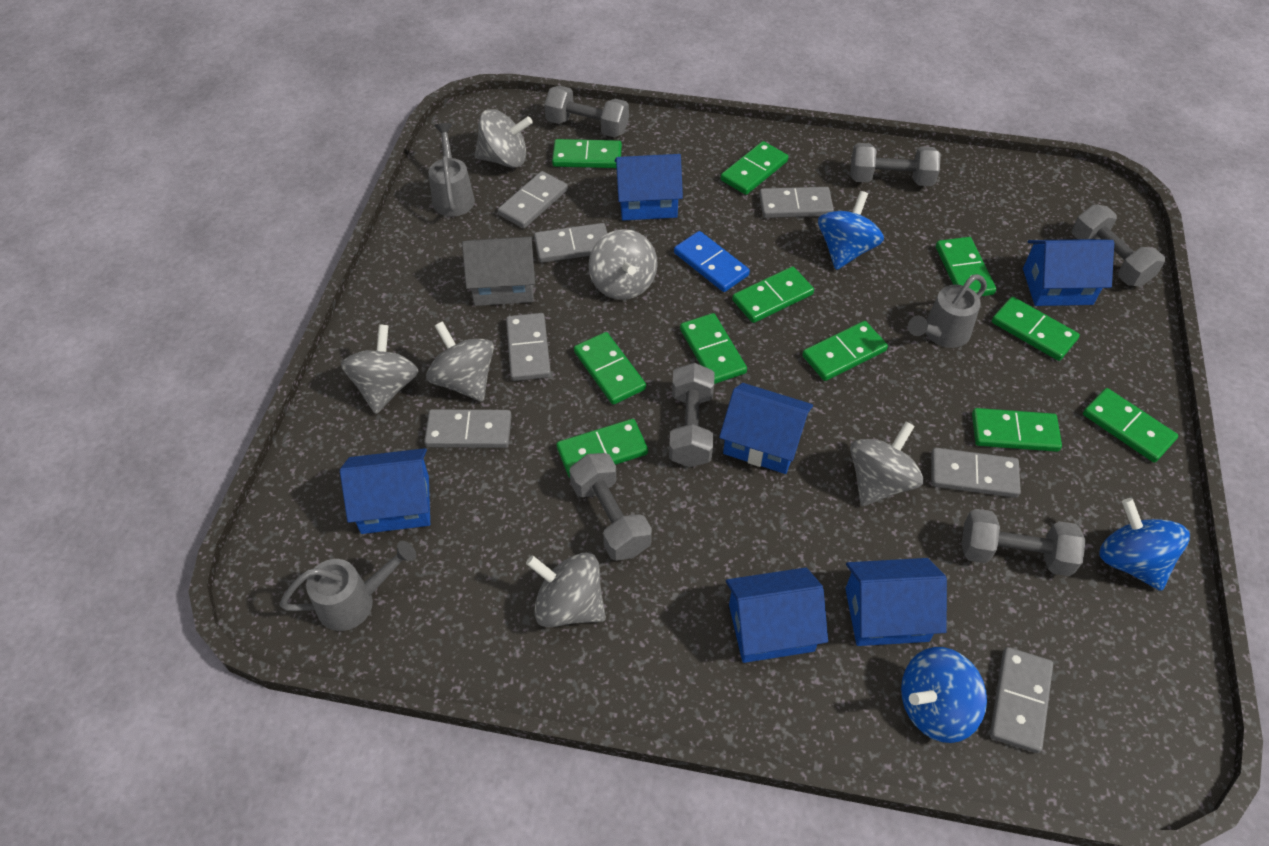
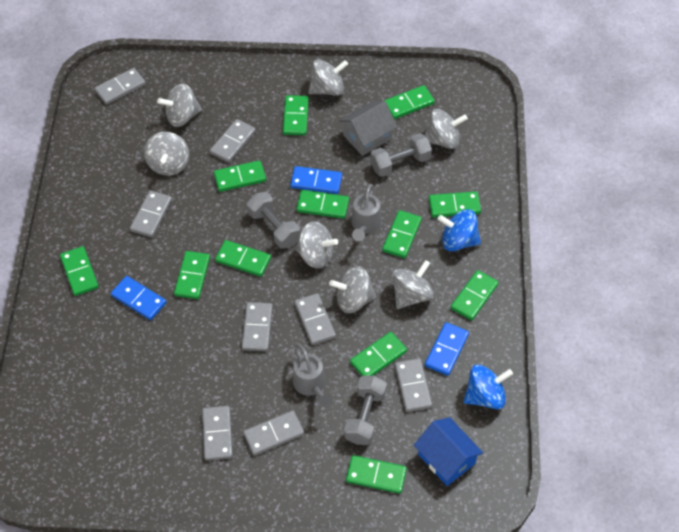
blue domino: 1 -> 3
blue house: 6 -> 1
blue spinning top: 3 -> 2
green domino: 11 -> 12
grey domino: 7 -> 8
grey dumbbell: 6 -> 3
grey spinning top: 6 -> 7
grey watering can: 3 -> 2

